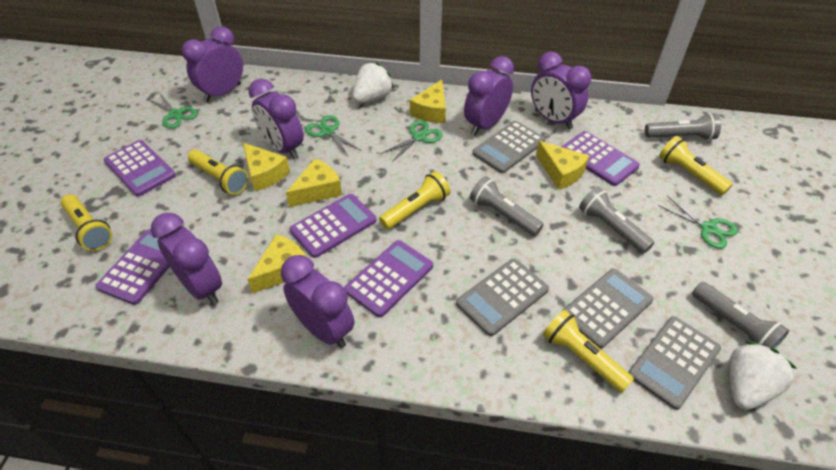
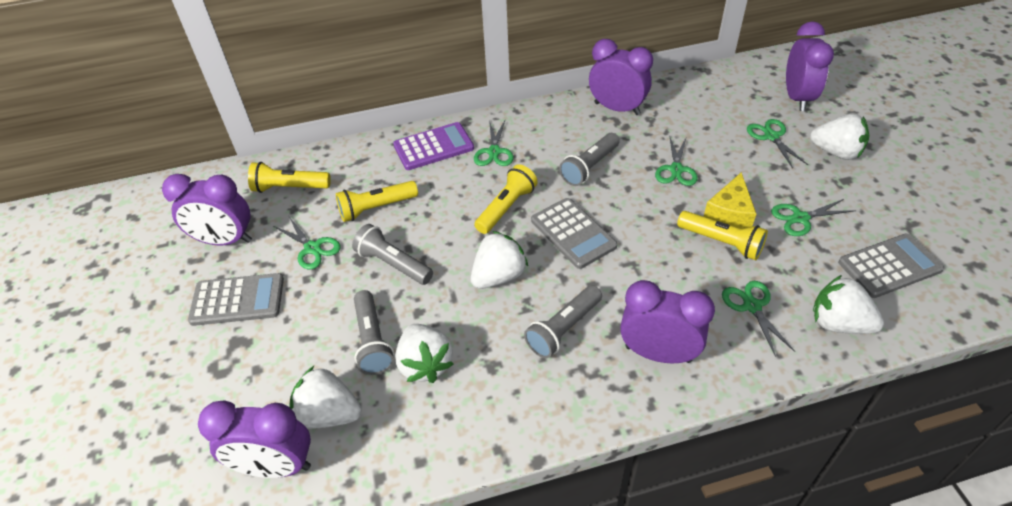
green scissors: 4 -> 6
grey calculator: 4 -> 3
purple calculator: 5 -> 1
purple clock: 6 -> 5
white strawberry: 2 -> 5
yellow cheese: 5 -> 1
yellow flashlight: 5 -> 4

